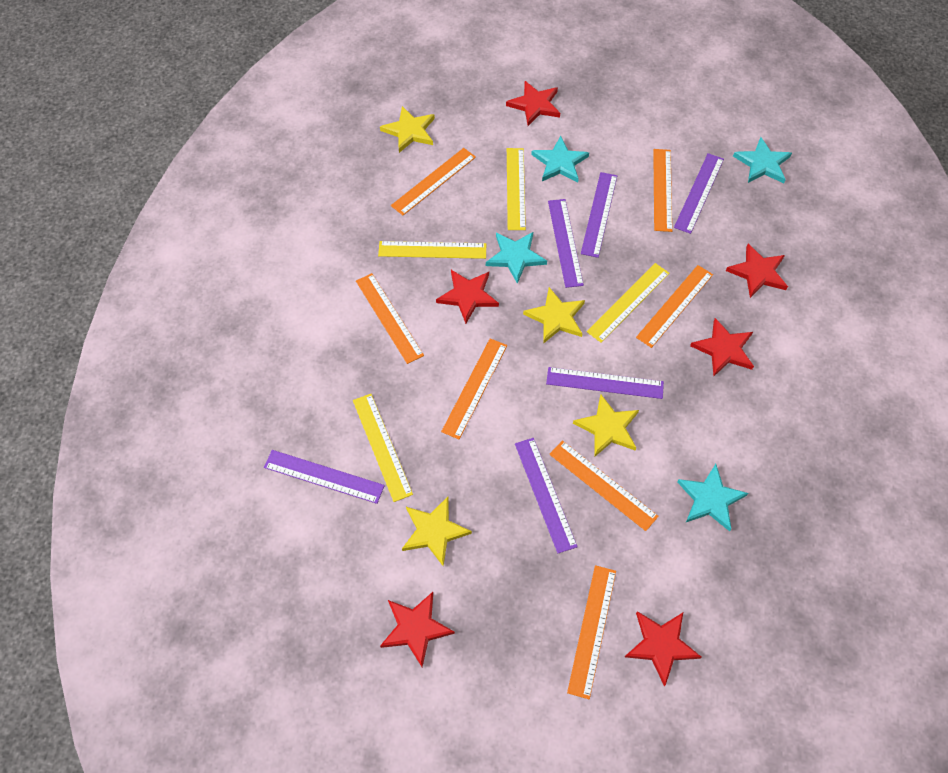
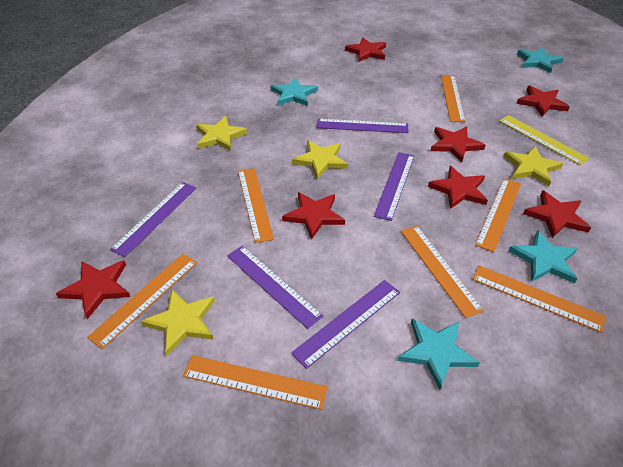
purple ruler: 6 -> 5
red star: 6 -> 7
yellow ruler: 4 -> 1

